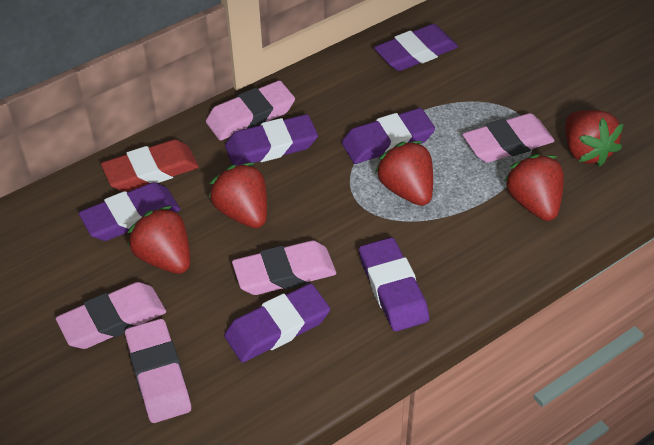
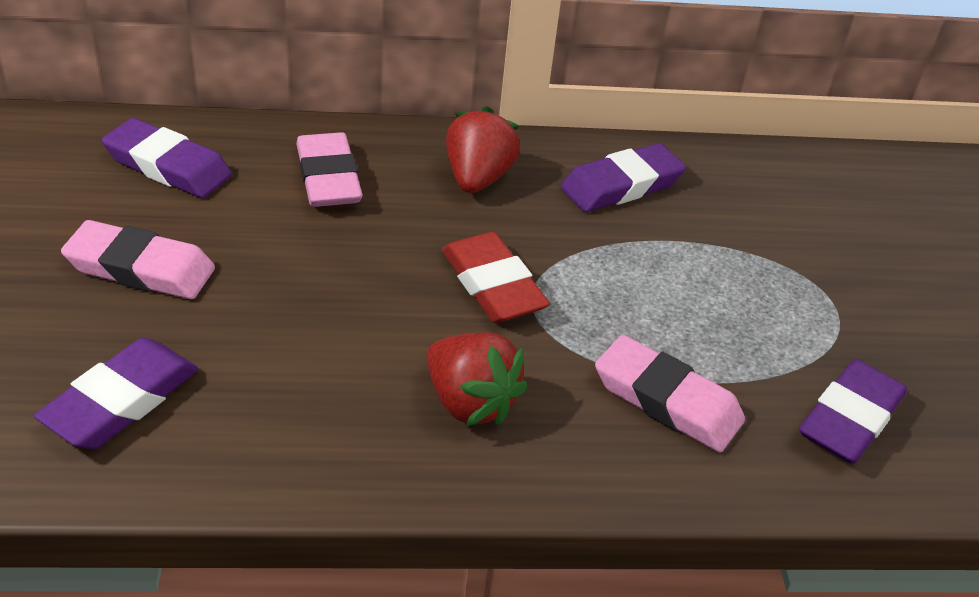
pink eraser: 5 -> 3
purple eraser: 6 -> 4
red strawberry: 5 -> 2

